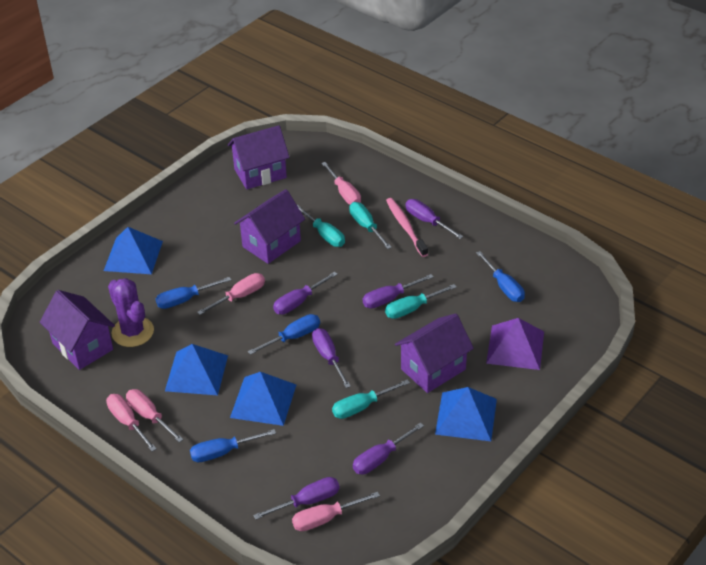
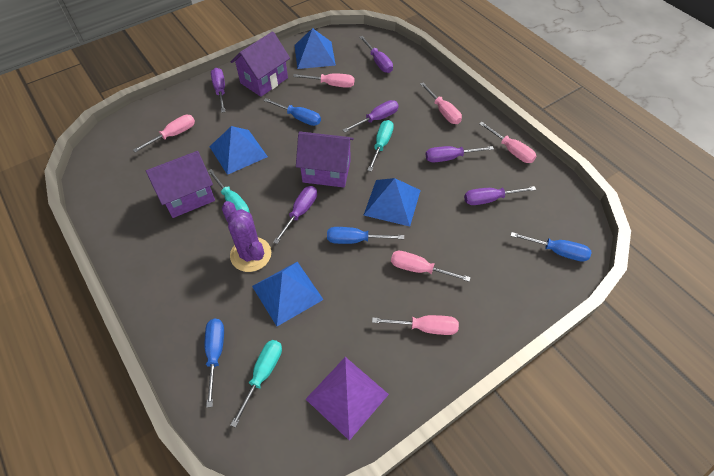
pink screwdriver: 5 -> 6
pink toothbrush: 1 -> 0
purple house: 4 -> 3
turquoise screwdriver: 4 -> 3

